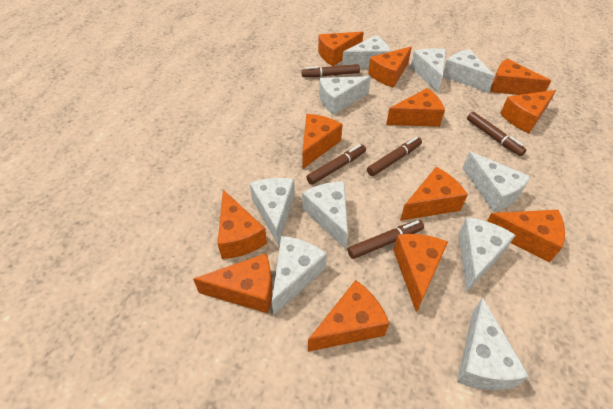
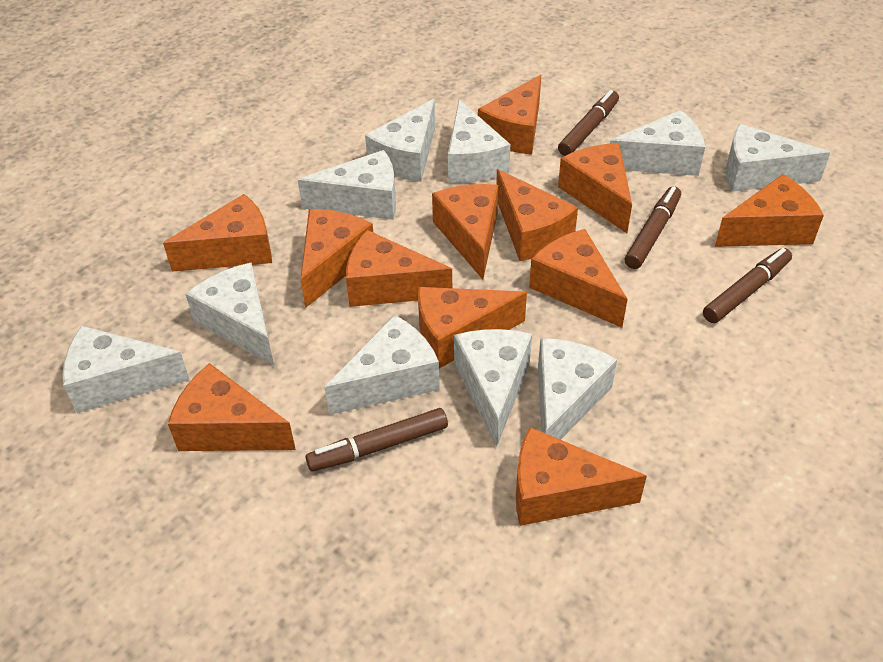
brown marker: 5 -> 4

